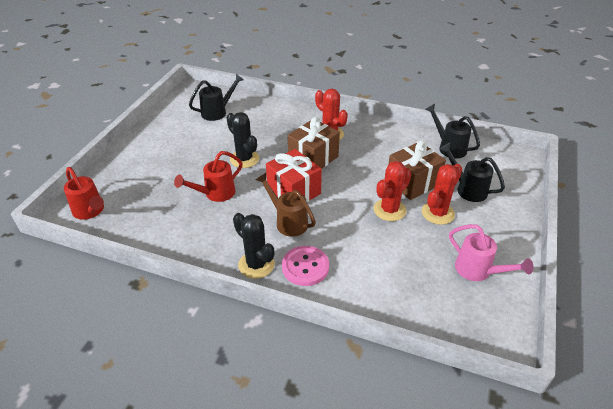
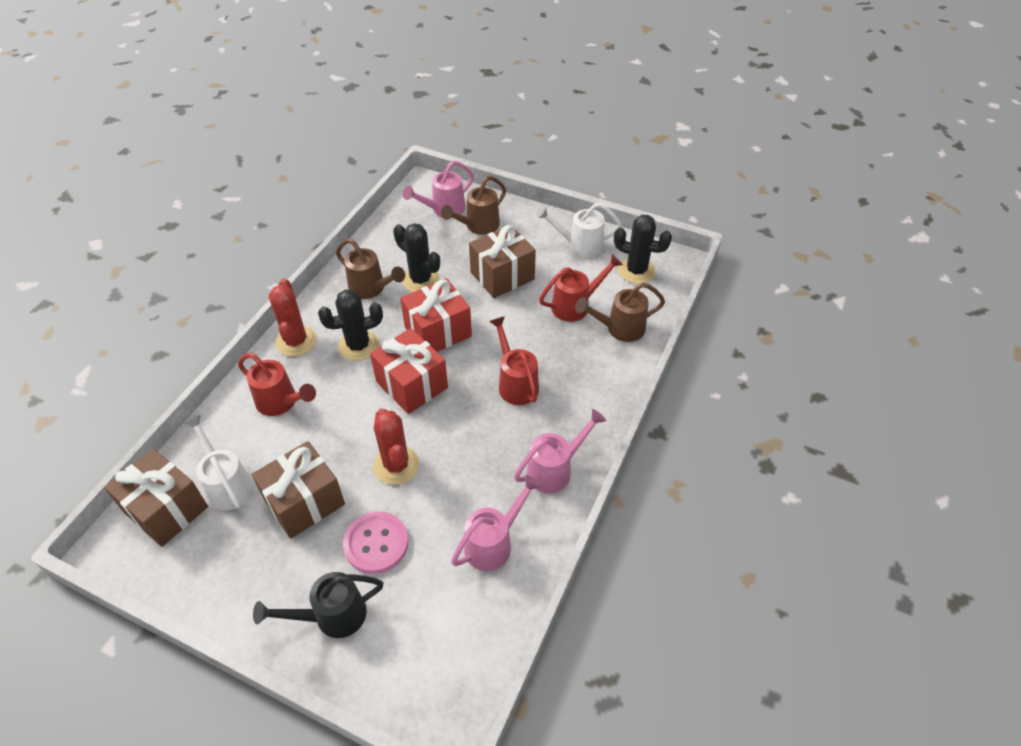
black cactus: 2 -> 3
black watering can: 3 -> 1
brown gift: 2 -> 3
brown watering can: 1 -> 3
pink watering can: 1 -> 3
red cactus: 3 -> 2
red gift: 1 -> 2
red watering can: 2 -> 3
white watering can: 0 -> 2

